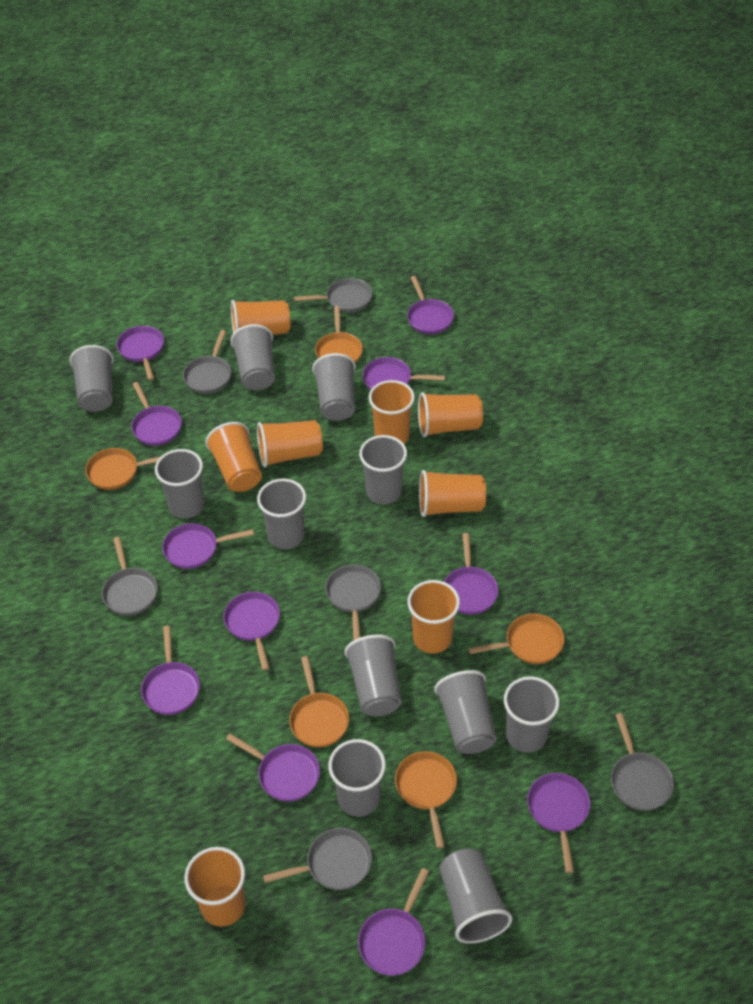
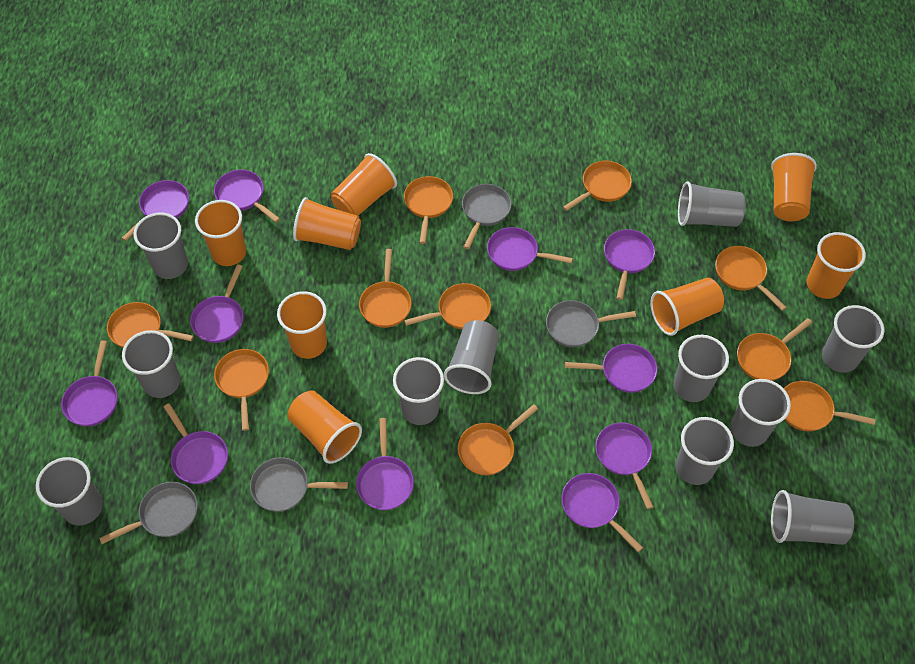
grey pan: 6 -> 4
orange pan: 5 -> 10

